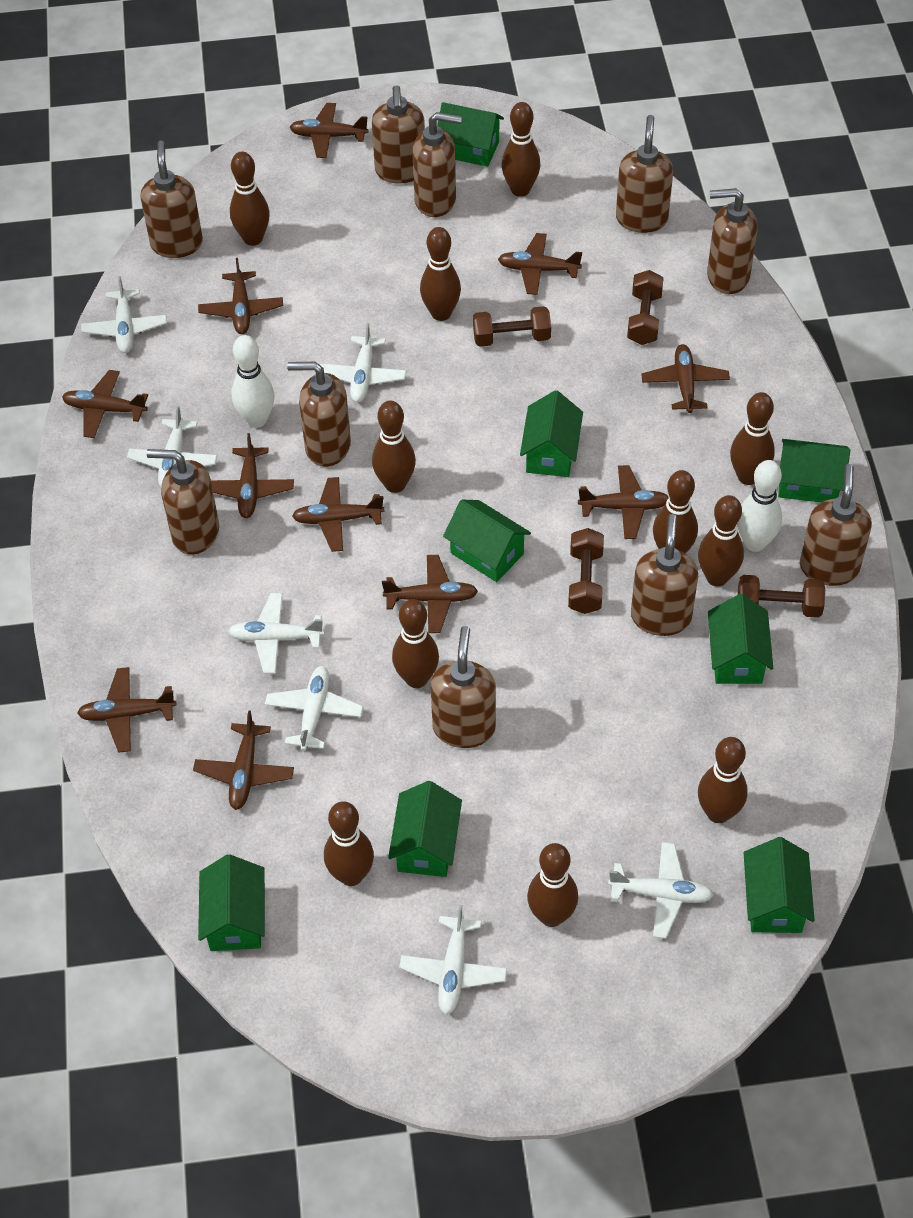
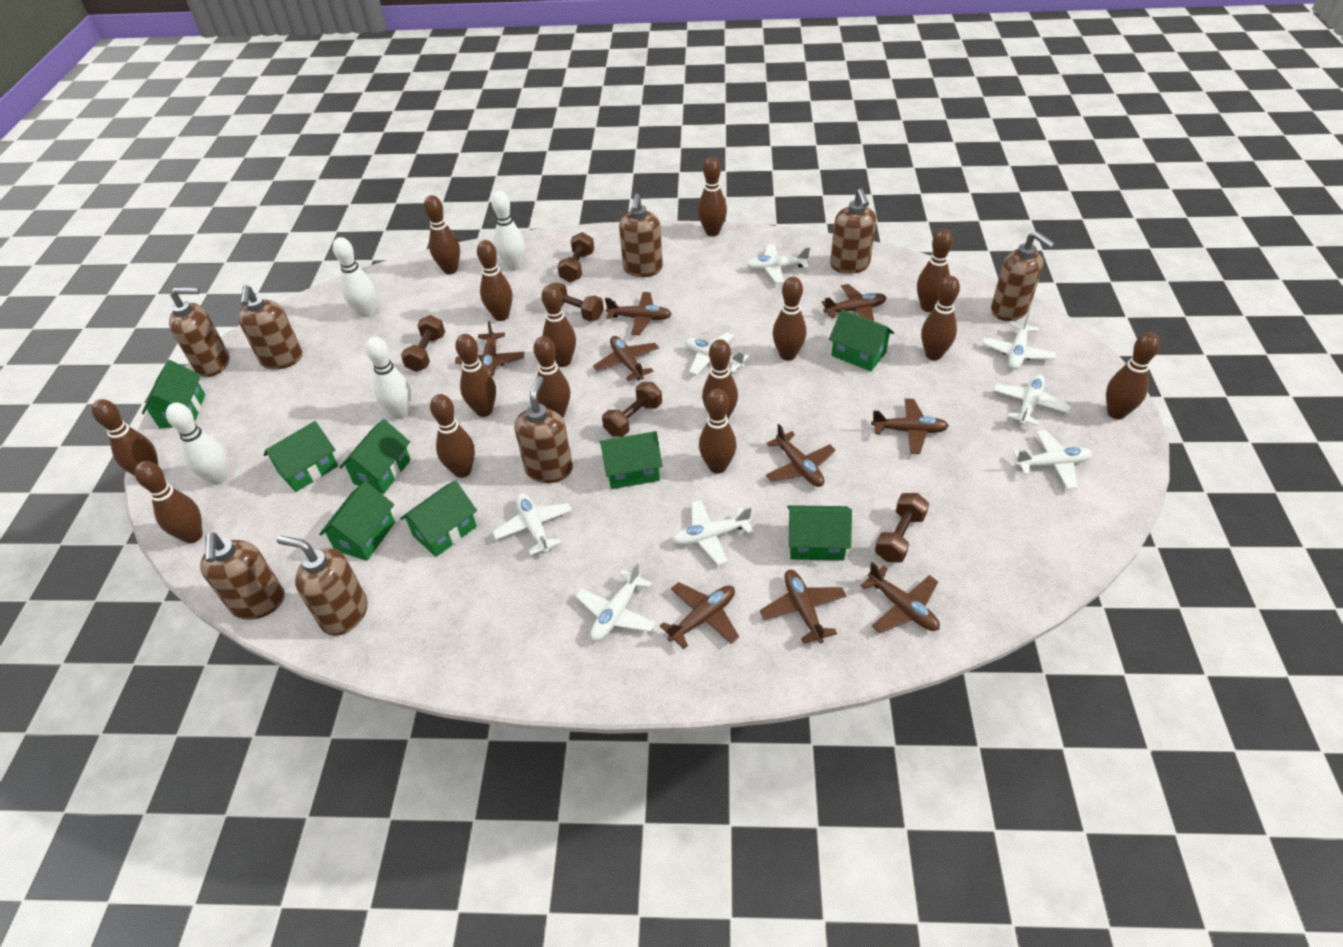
brown bowling pin: 11 -> 15
brown dumbbell: 4 -> 5
brown plane: 11 -> 9
brown soap dispenser: 10 -> 8
white bowling pin: 2 -> 4
white plane: 7 -> 8

